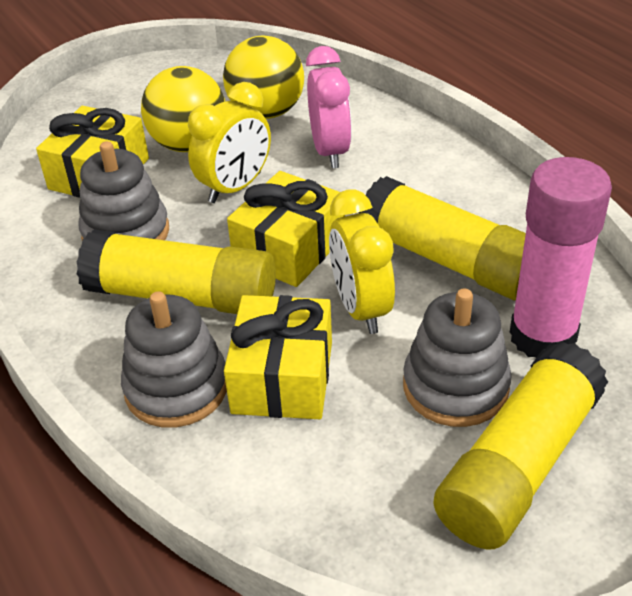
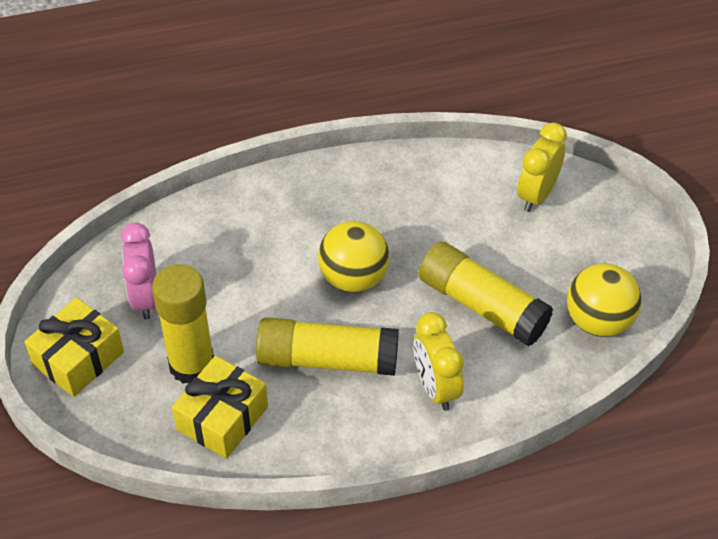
grey stacking toy: 3 -> 0
pink glue stick: 1 -> 0
yellow gift: 3 -> 2

